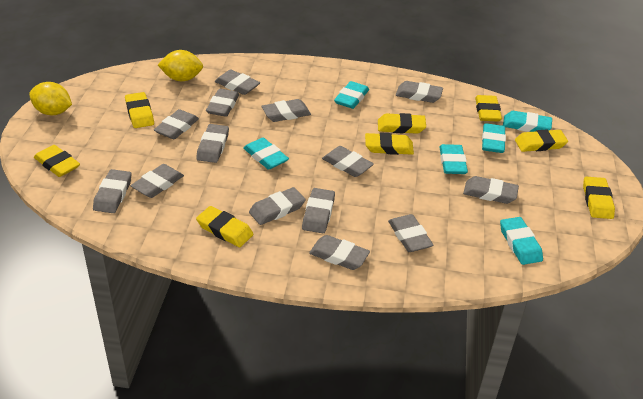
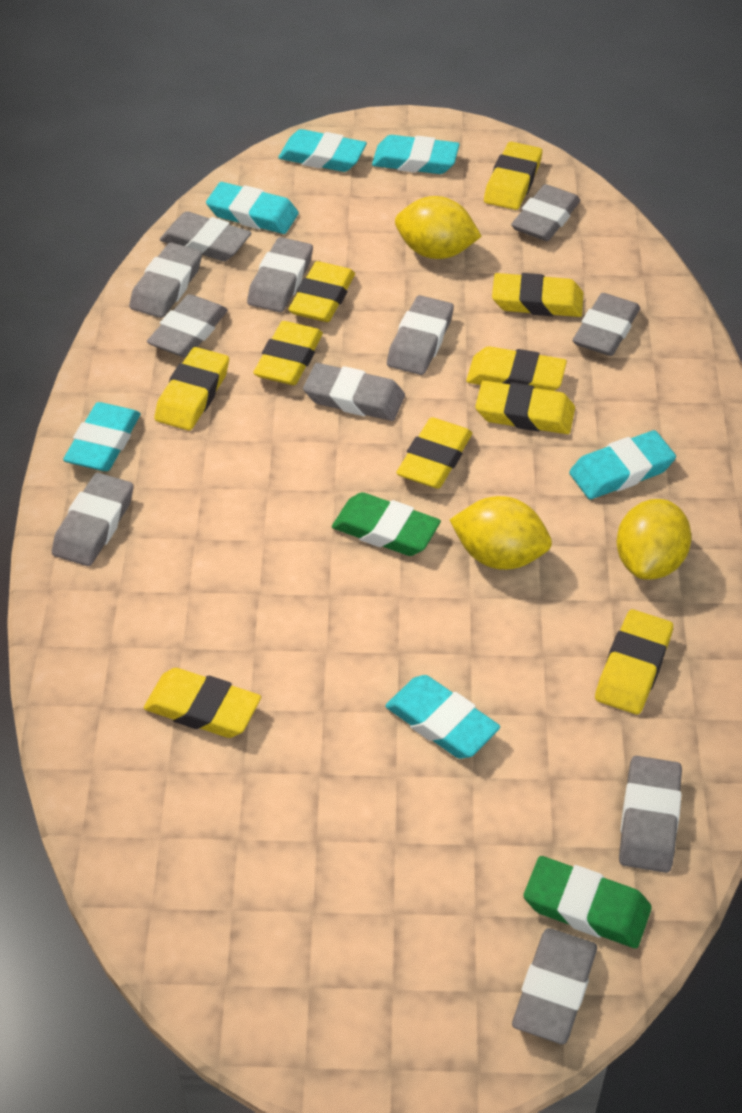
green eraser: 0 -> 2
grey eraser: 14 -> 11
yellow eraser: 8 -> 10
yellow lemon: 2 -> 3

